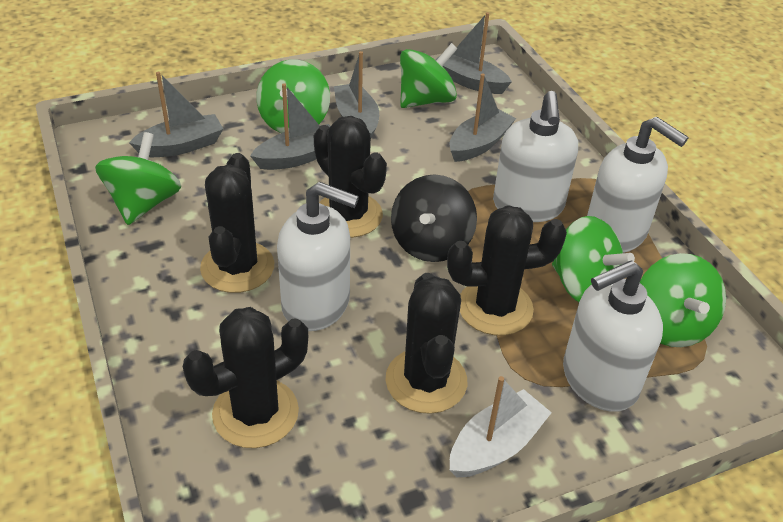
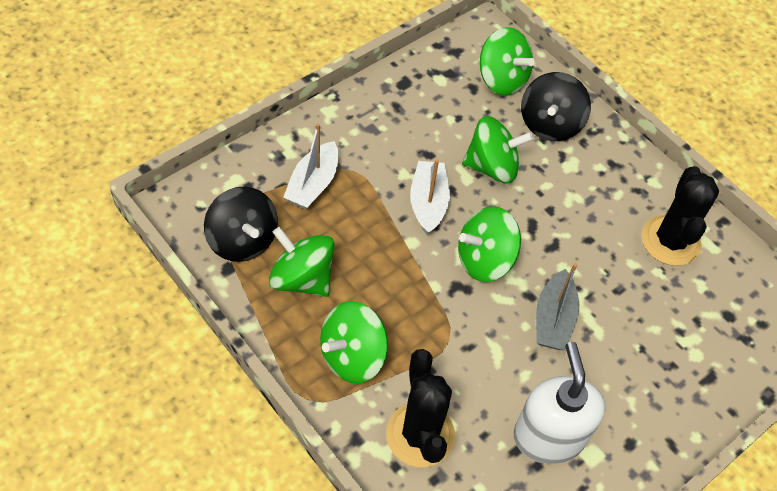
black cactus: 5 -> 2
black spinning top: 1 -> 2
grey boat: 5 -> 1
white boat: 1 -> 2
white soap dispenser: 4 -> 1

